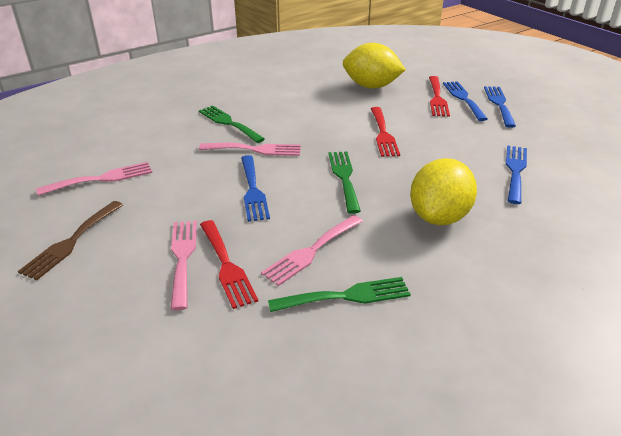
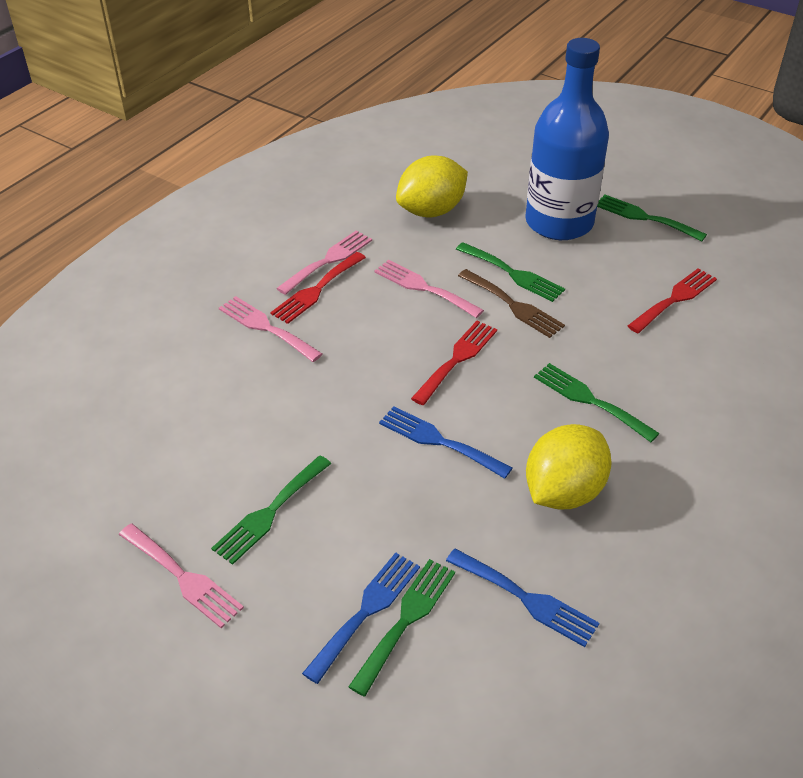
blue bottle: 0 -> 1
blue fork: 4 -> 3
green fork: 3 -> 5

